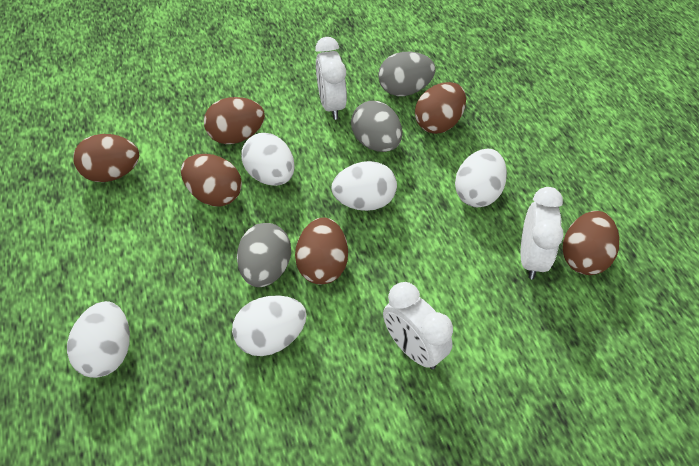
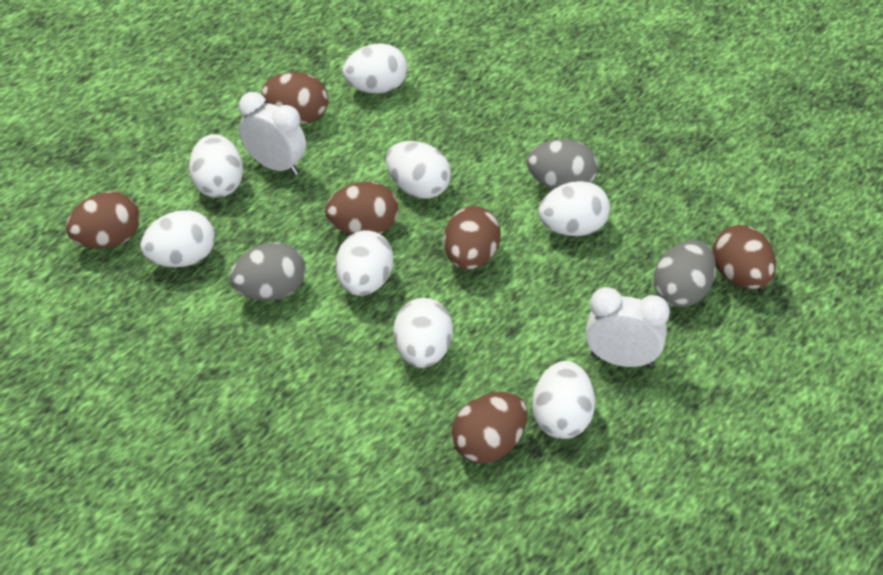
white clock: 3 -> 2
white egg: 5 -> 8

